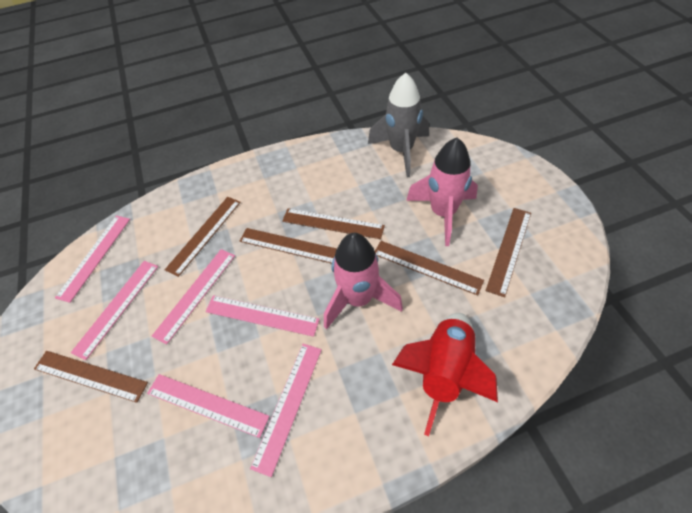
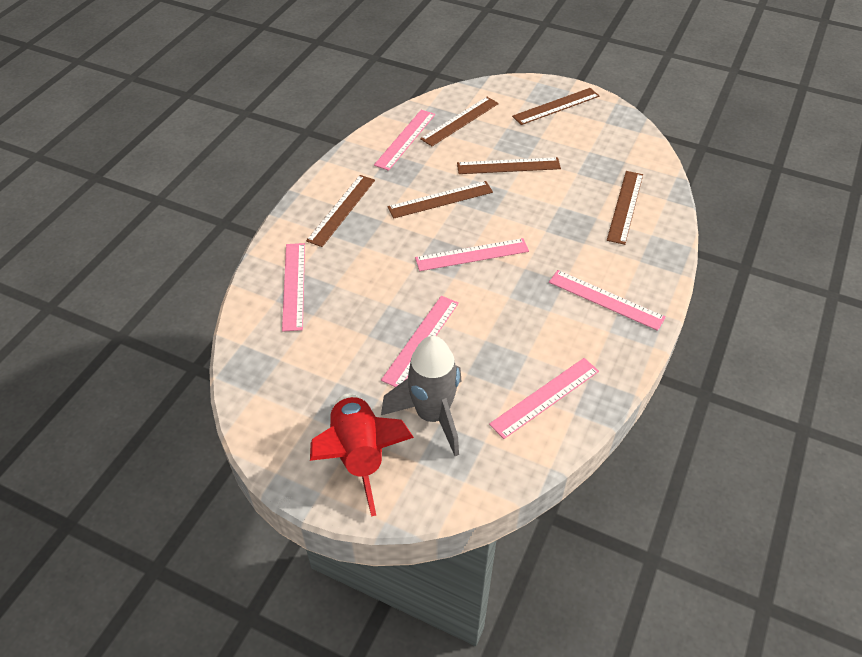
pink rocket: 2 -> 0

